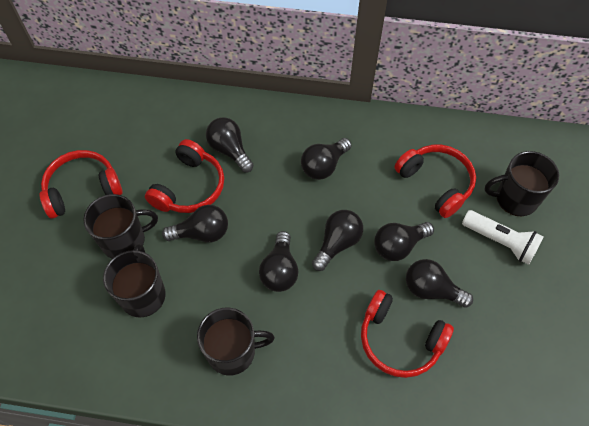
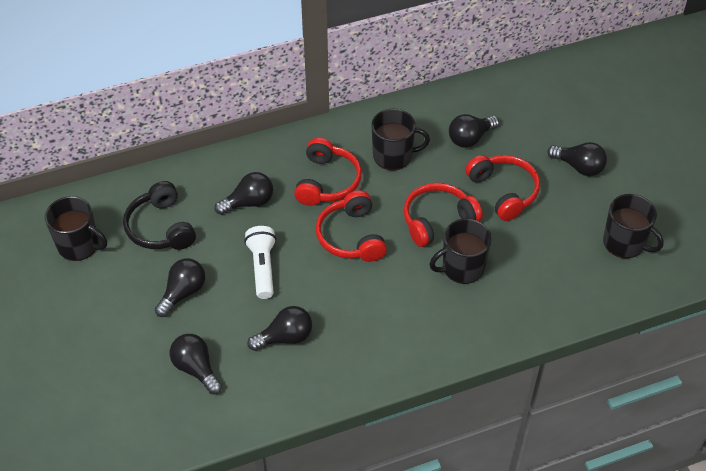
black headphones: 0 -> 1
black light bulb: 7 -> 6

